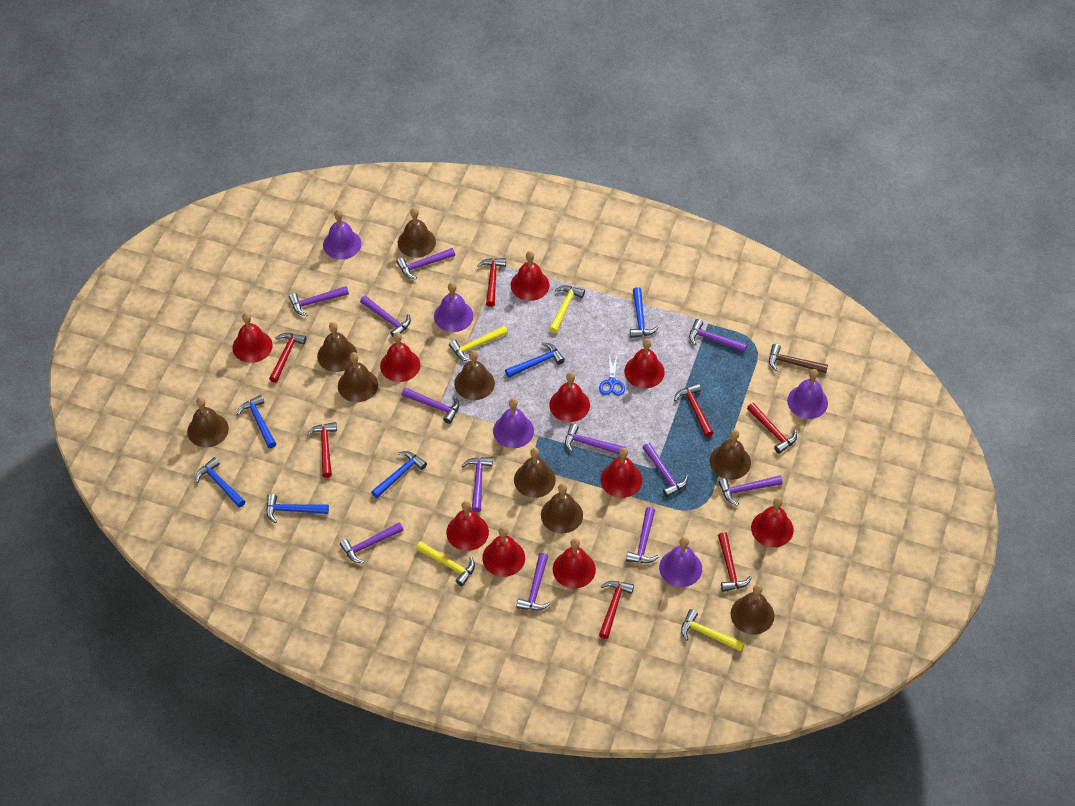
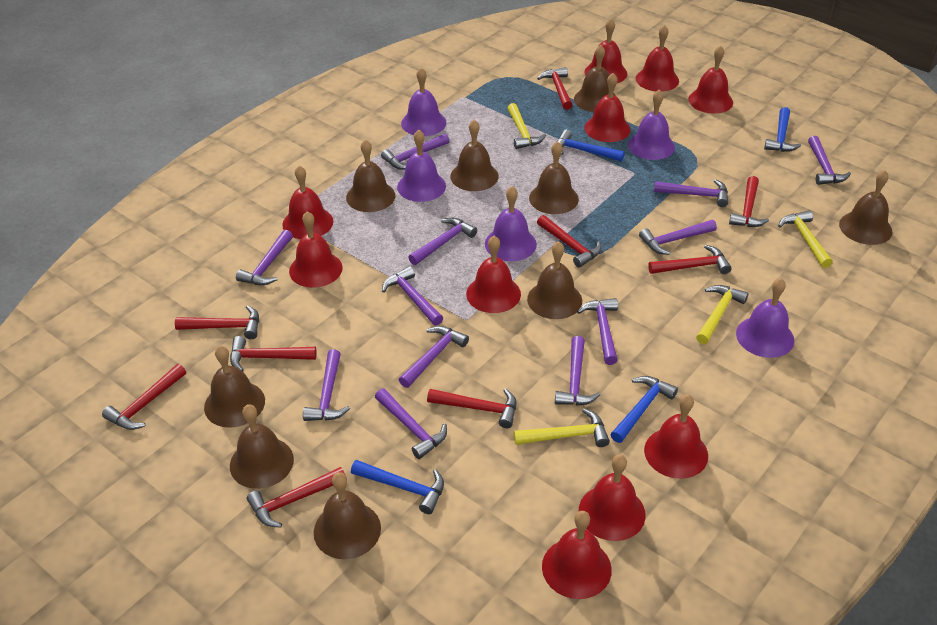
blue hammer: 6 -> 4
blue scissors: 1 -> 0
brown hammer: 1 -> 0
red hammer: 7 -> 9

